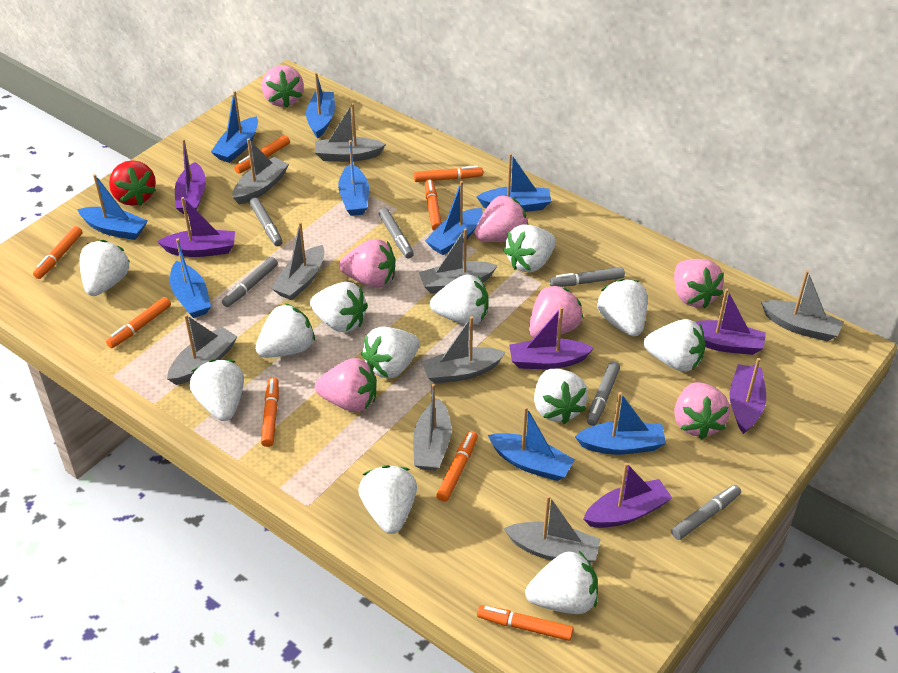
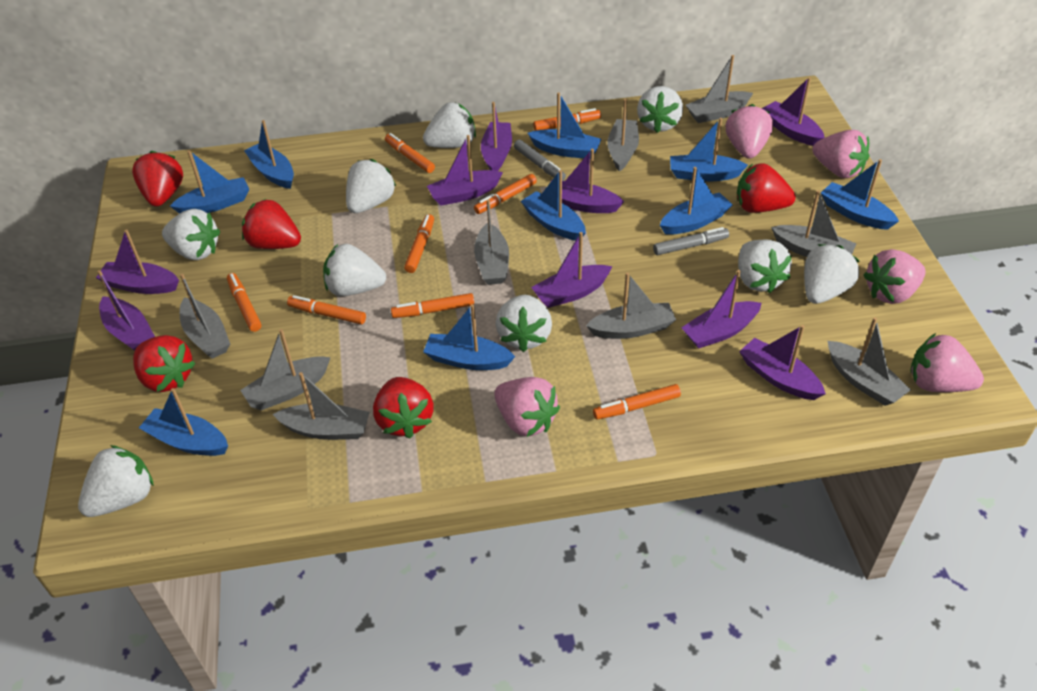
grey marker: 6 -> 2
pink strawberry: 7 -> 5
purple boat: 6 -> 9
red strawberry: 1 -> 5
white strawberry: 12 -> 9

